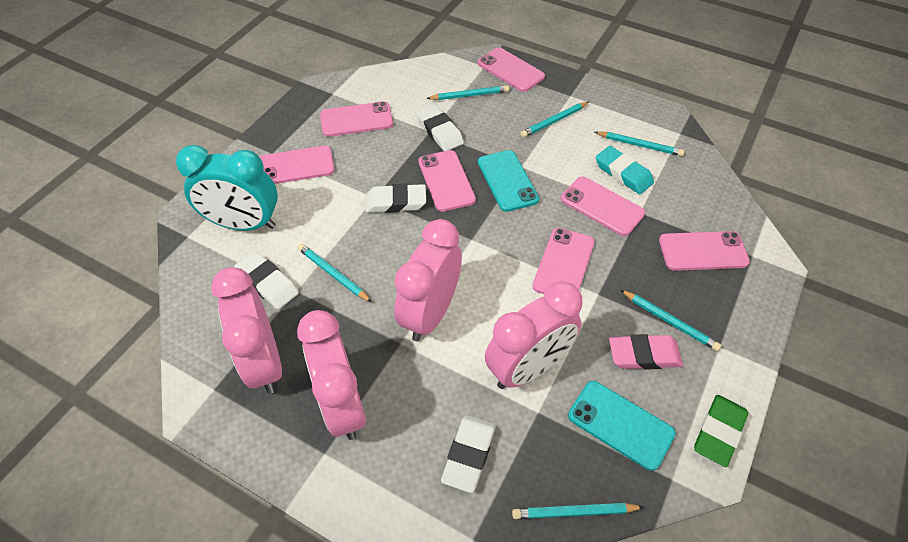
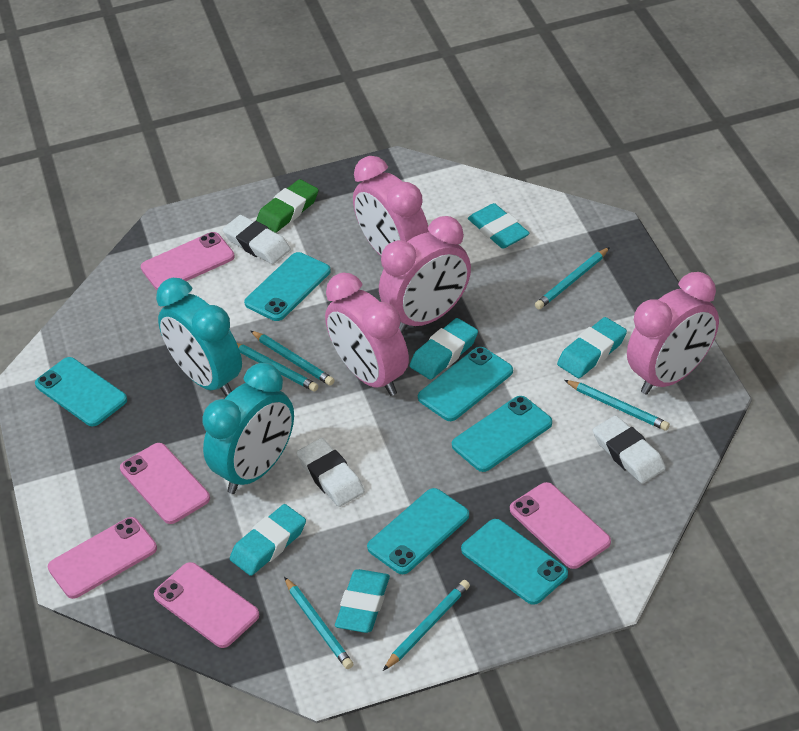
pink eraser: 1 -> 0
pink phone: 7 -> 5
turquoise clock: 1 -> 2
turquoise eraser: 1 -> 5
turquoise phone: 2 -> 6
white eraser: 4 -> 3

